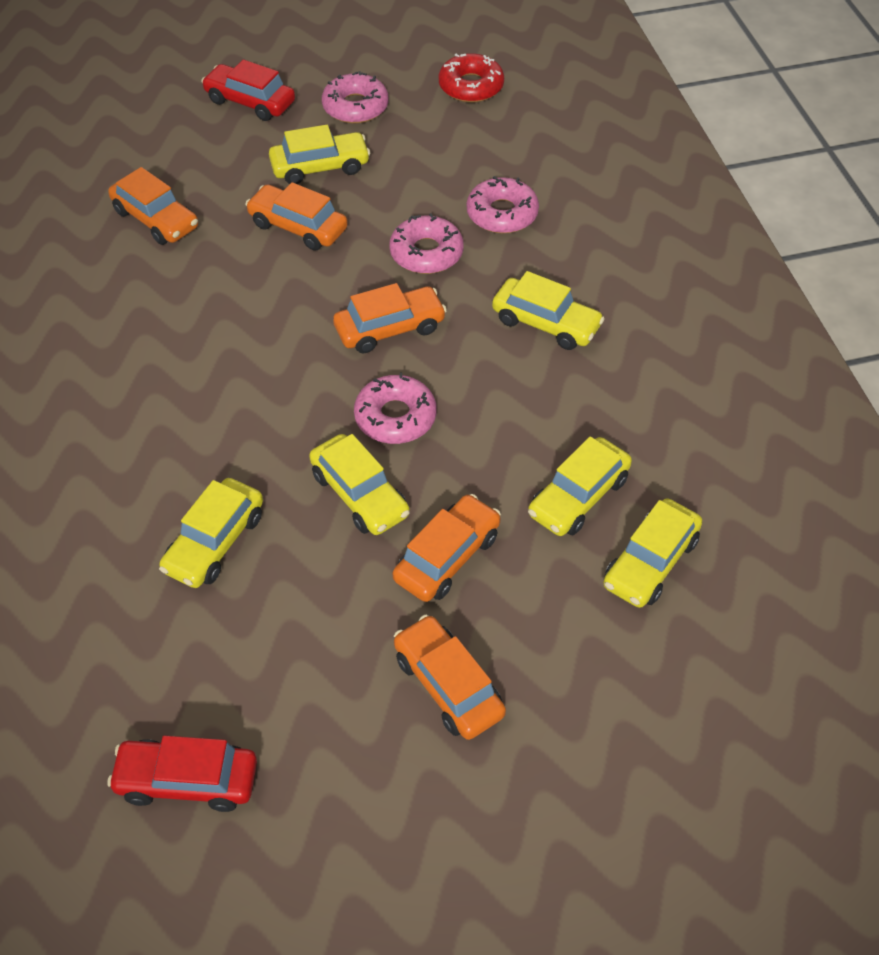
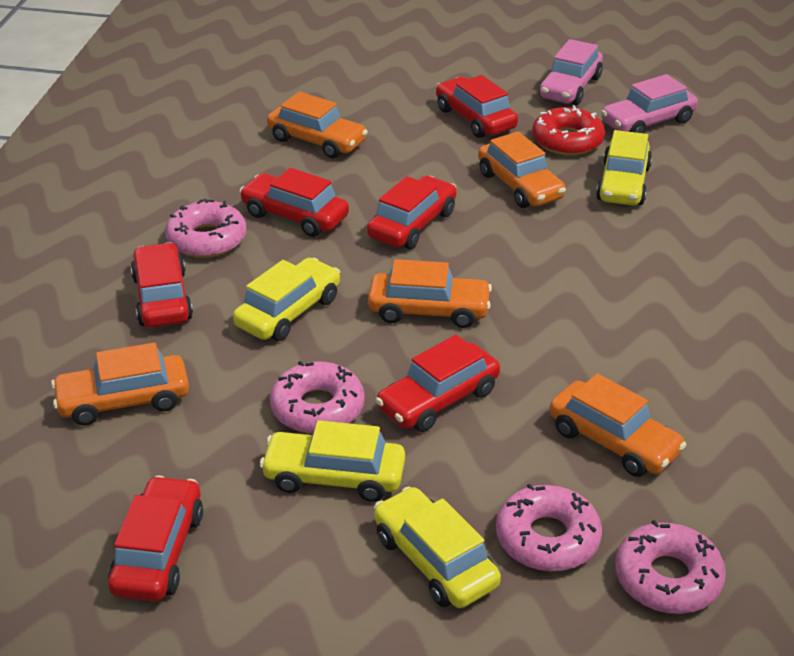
pink car: 0 -> 2
red car: 2 -> 6
yellow car: 6 -> 4

